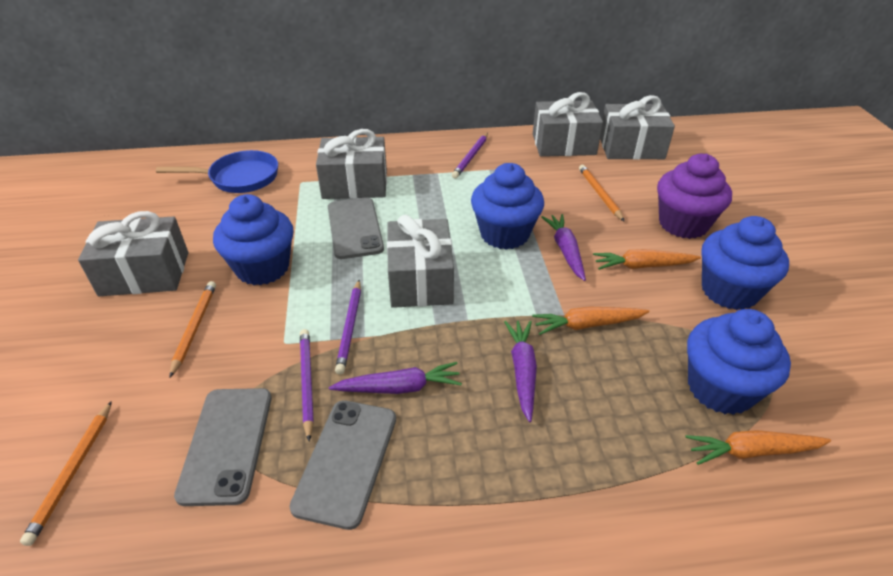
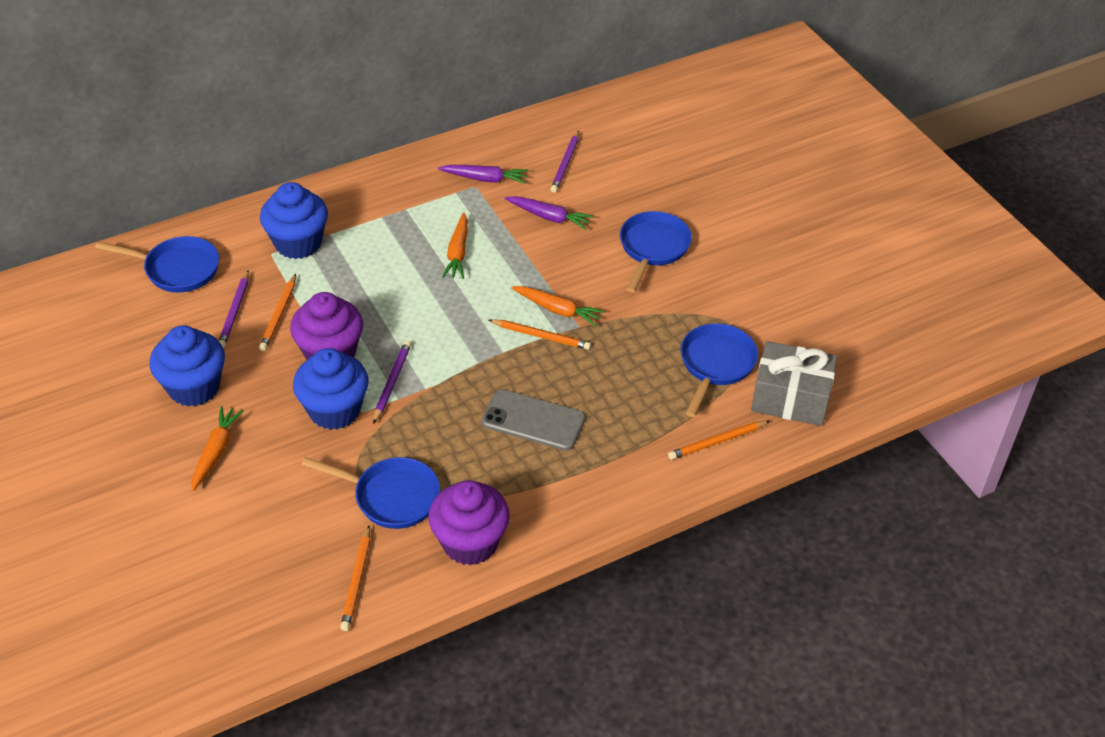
blue cupcake: 4 -> 3
blue pan: 1 -> 4
grey gift: 5 -> 1
grey phone: 3 -> 1
orange pencil: 3 -> 4
purple carrot: 3 -> 2
purple cupcake: 1 -> 2

